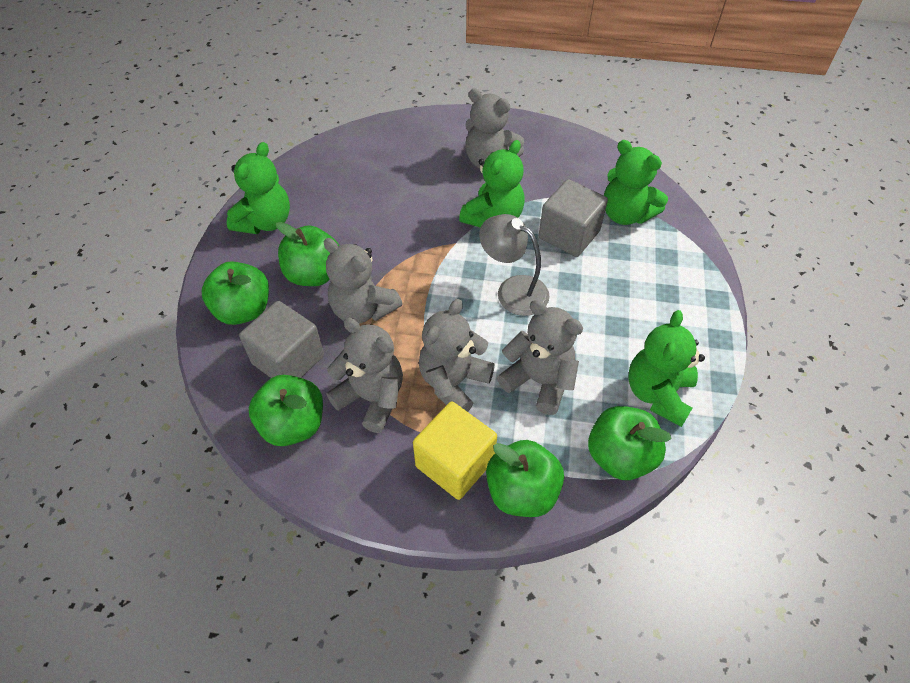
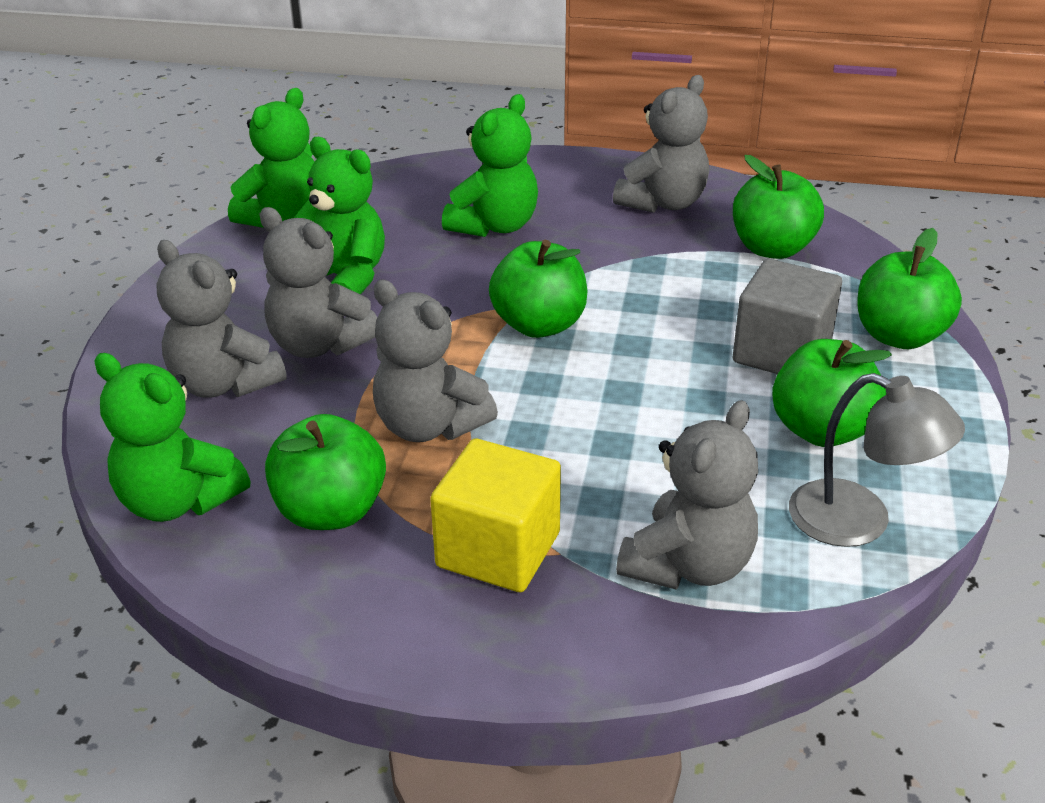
grey cube: 2 -> 1

